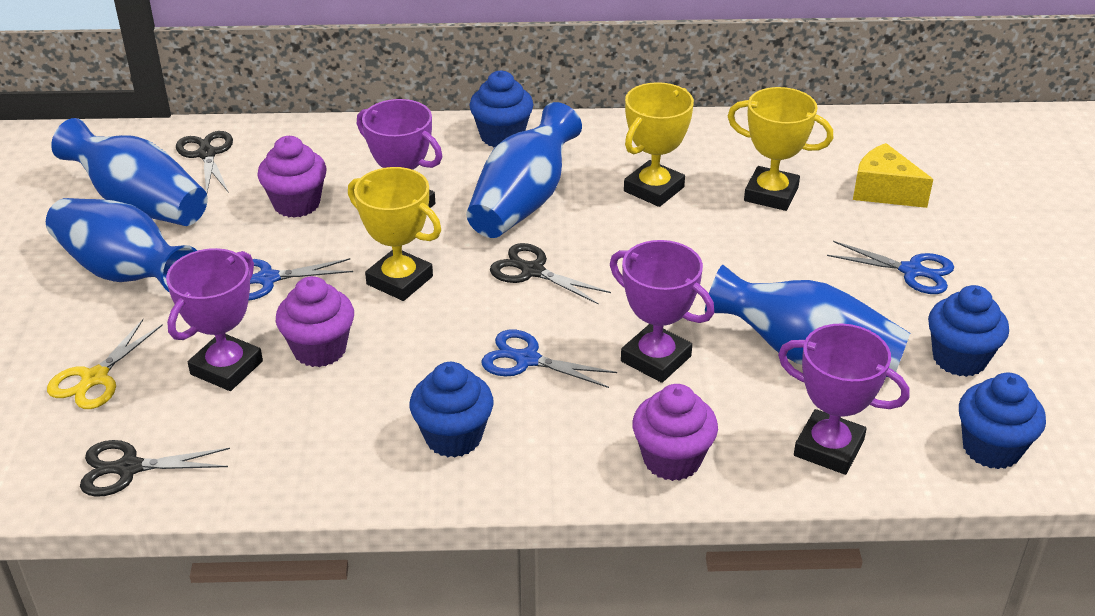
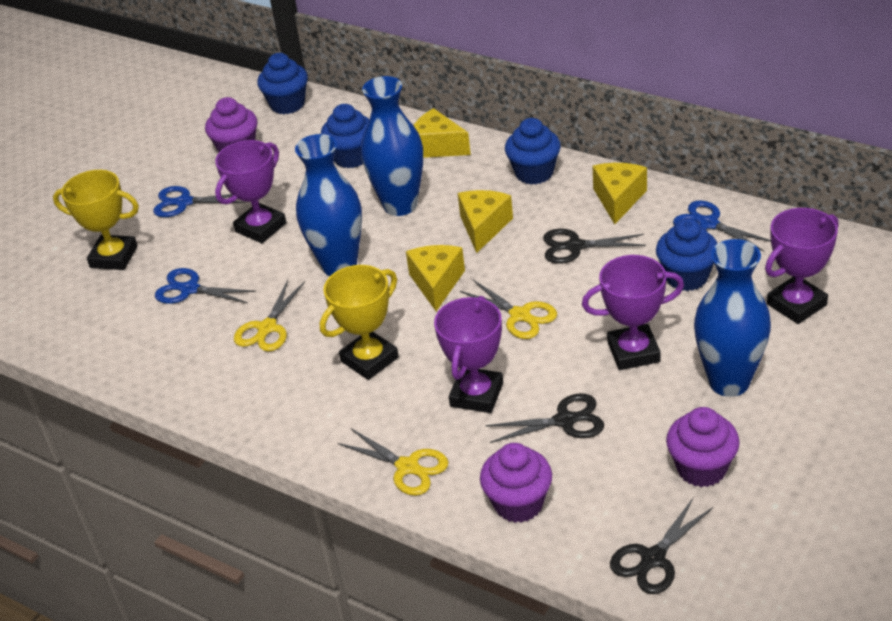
blue vase: 4 -> 3
yellow cheese: 1 -> 4
yellow scissors: 1 -> 3
yellow trophy: 3 -> 2

